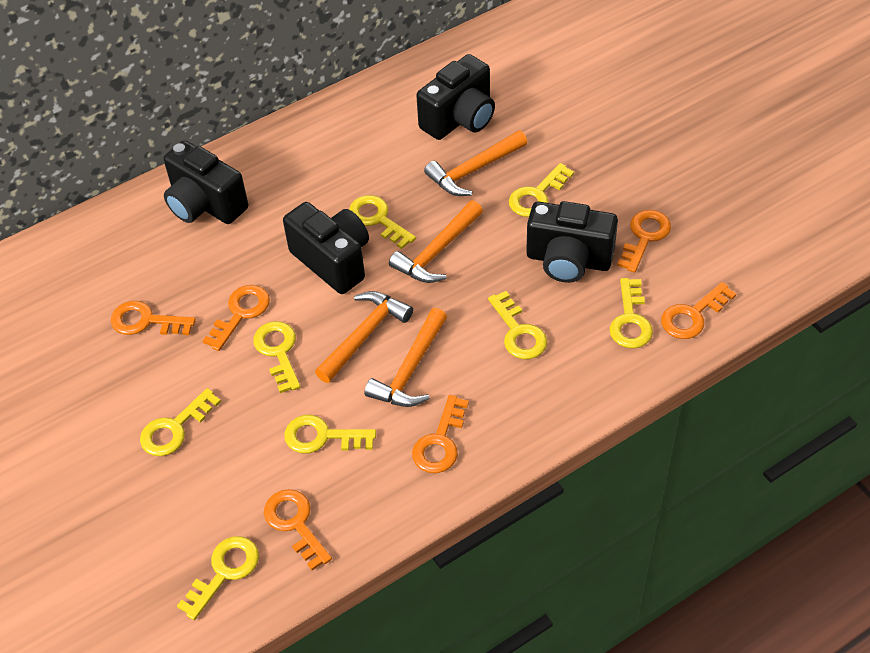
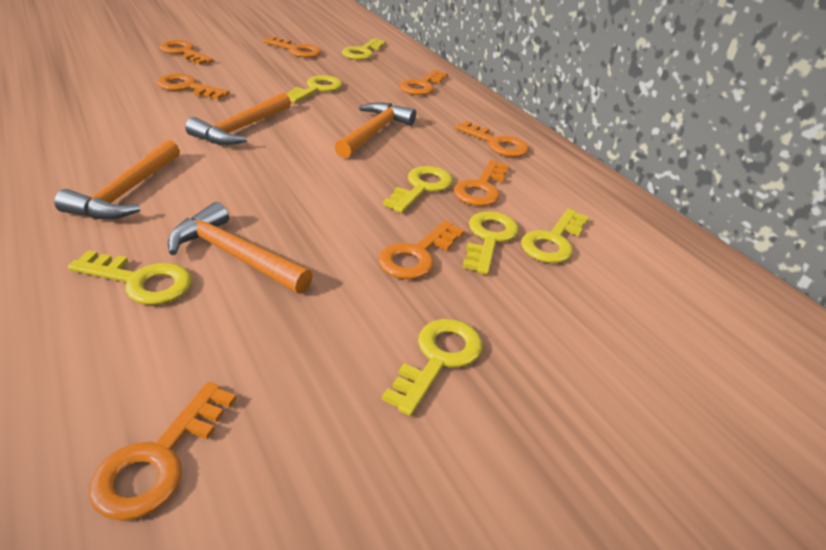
black camera: 4 -> 0
orange key: 6 -> 8
yellow key: 8 -> 7

